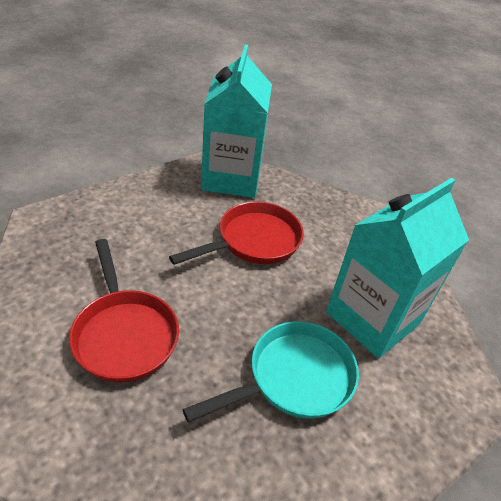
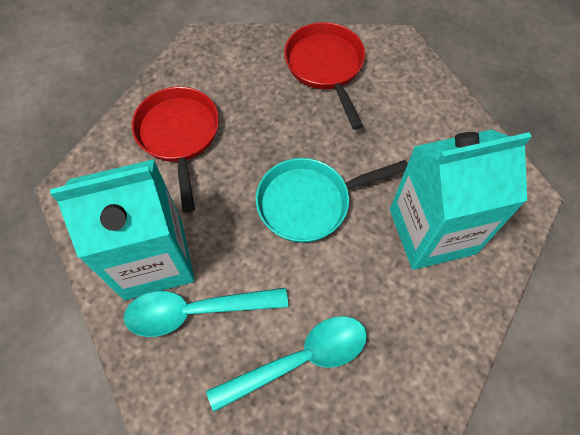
turquoise spoon: 0 -> 2

